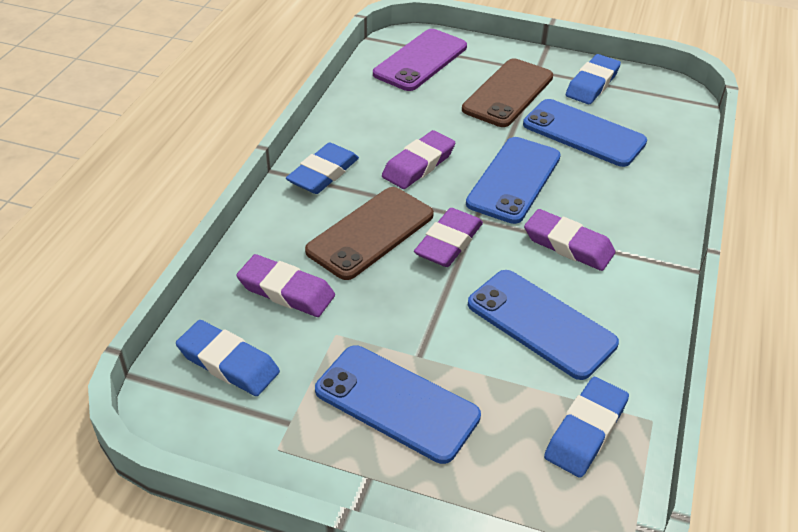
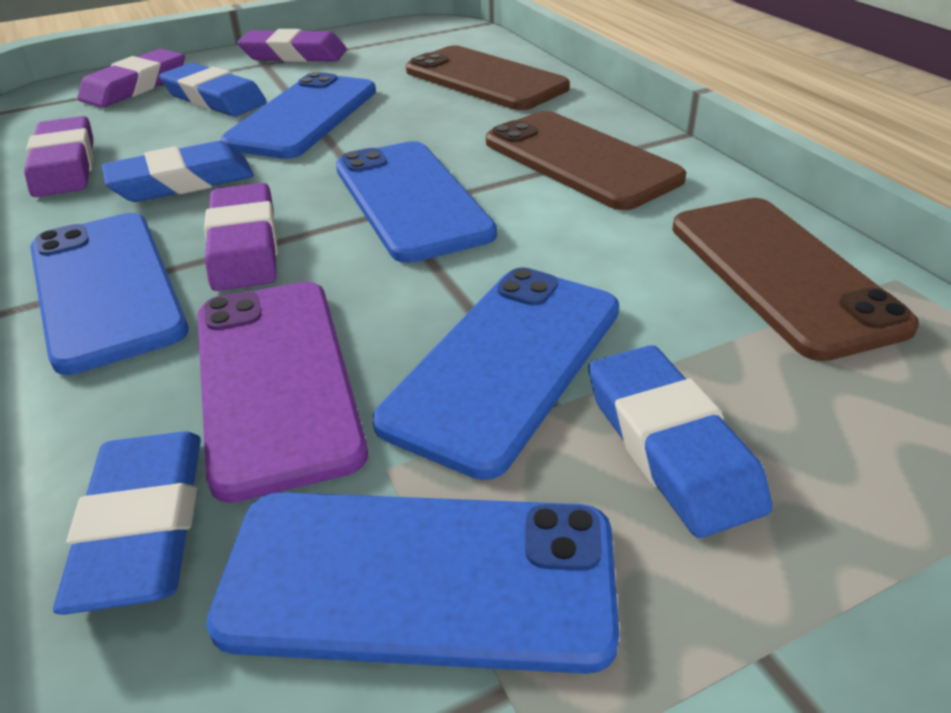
blue phone: 4 -> 5
brown phone: 2 -> 3

